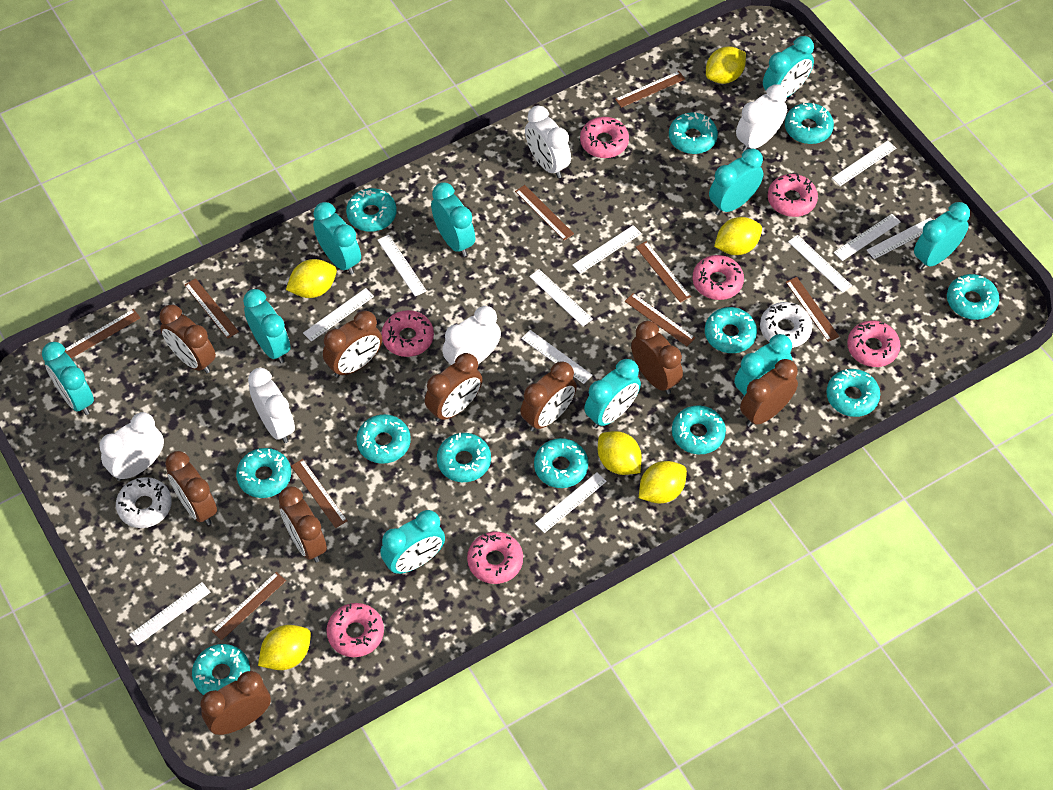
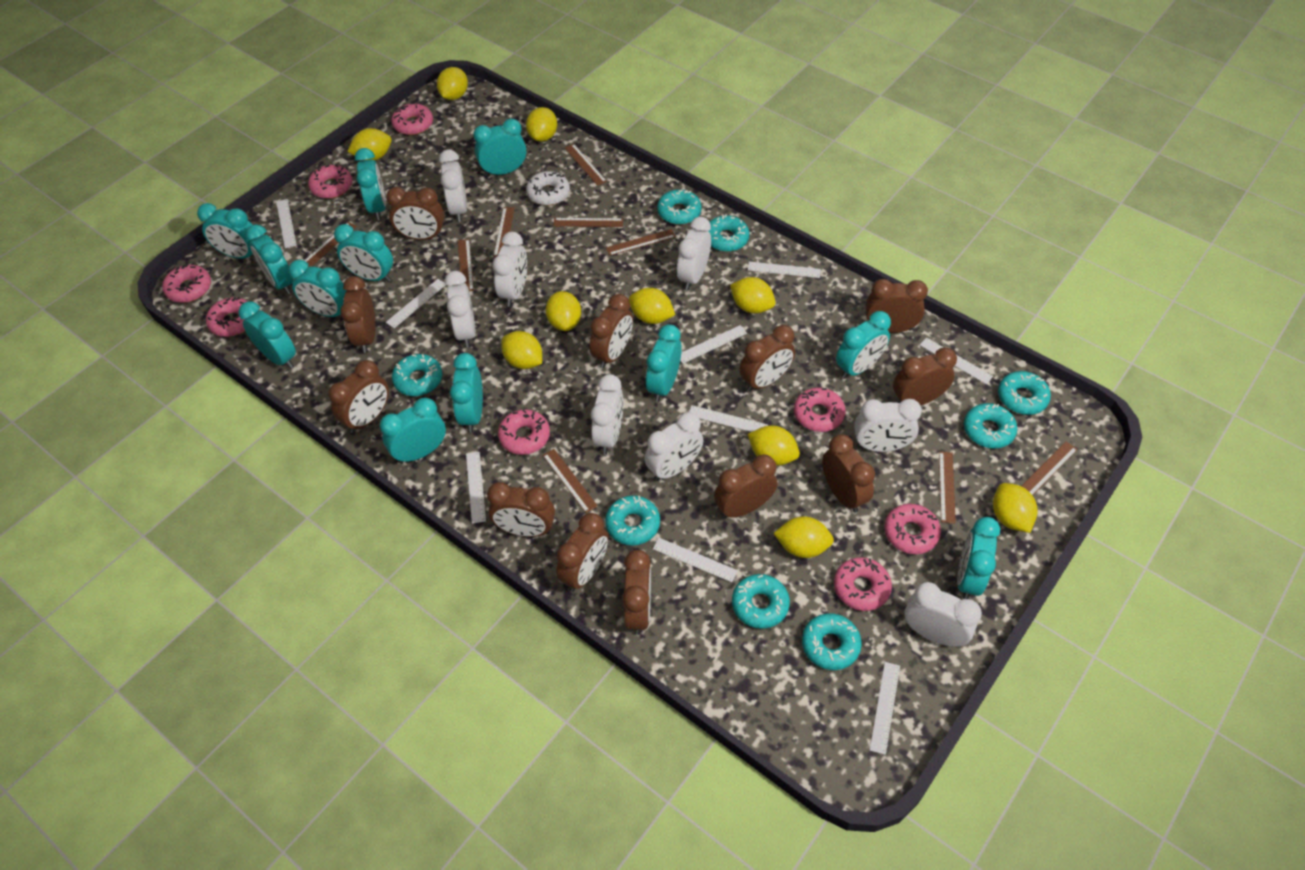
brown clock: 9 -> 12
pink donut: 7 -> 8
turquoise clock: 10 -> 12
turquoise donut: 12 -> 8
white clock: 5 -> 8
white donut: 2 -> 1
white ruler: 11 -> 9
yellow lemon: 6 -> 10

